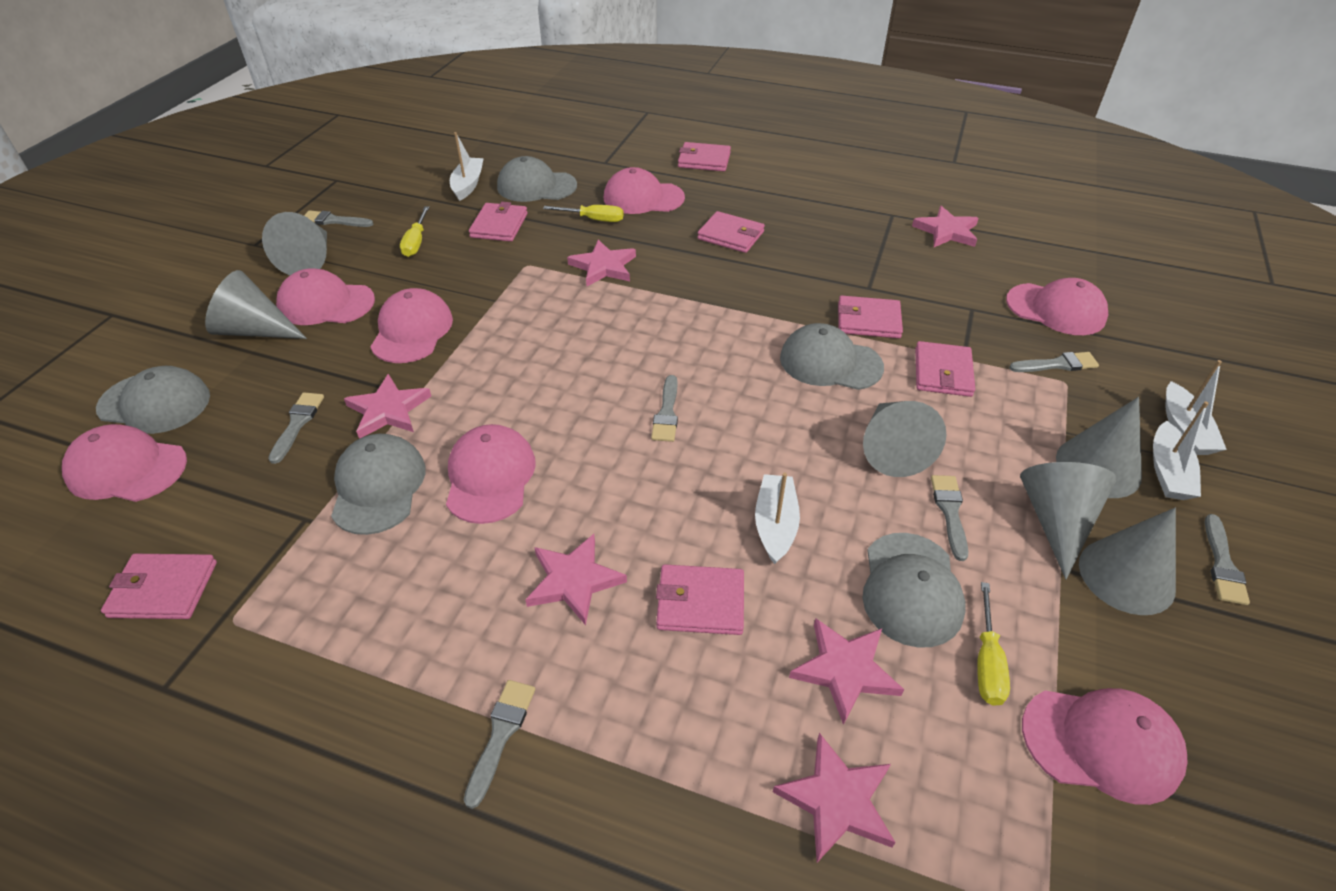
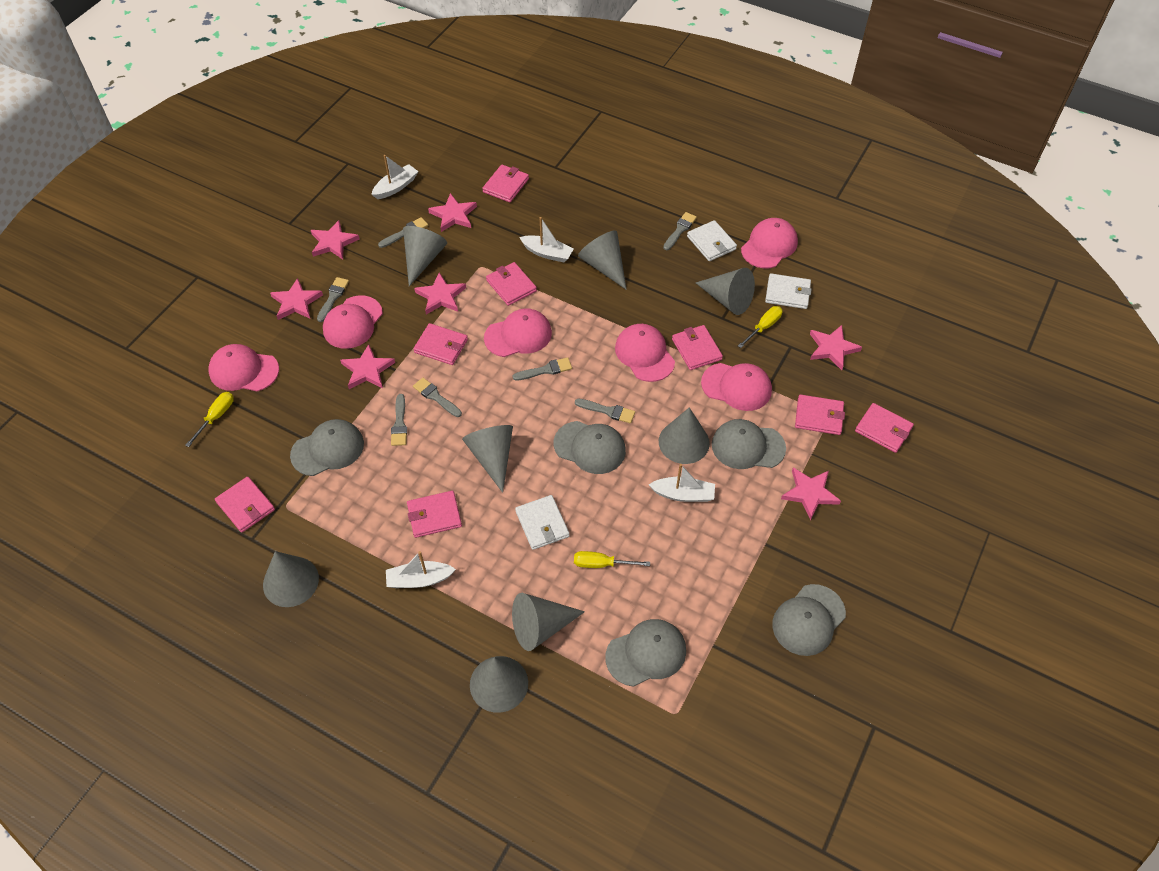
grey cone: 6 -> 8
pink cap: 7 -> 6
pink star: 6 -> 7
pink wallet: 7 -> 8
white wallet: 0 -> 3

